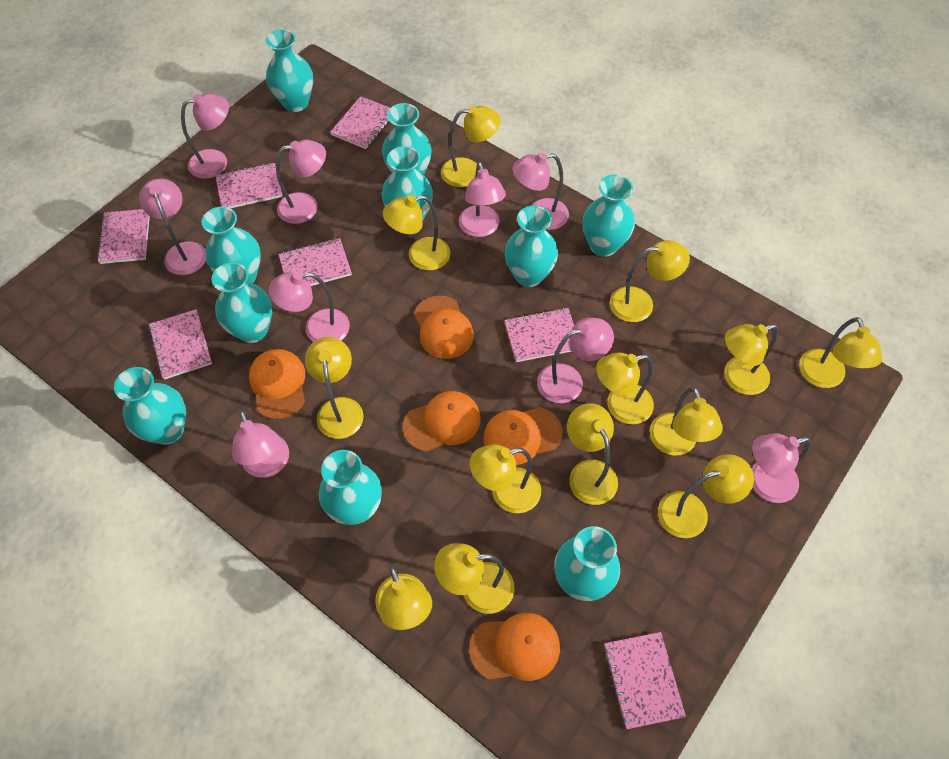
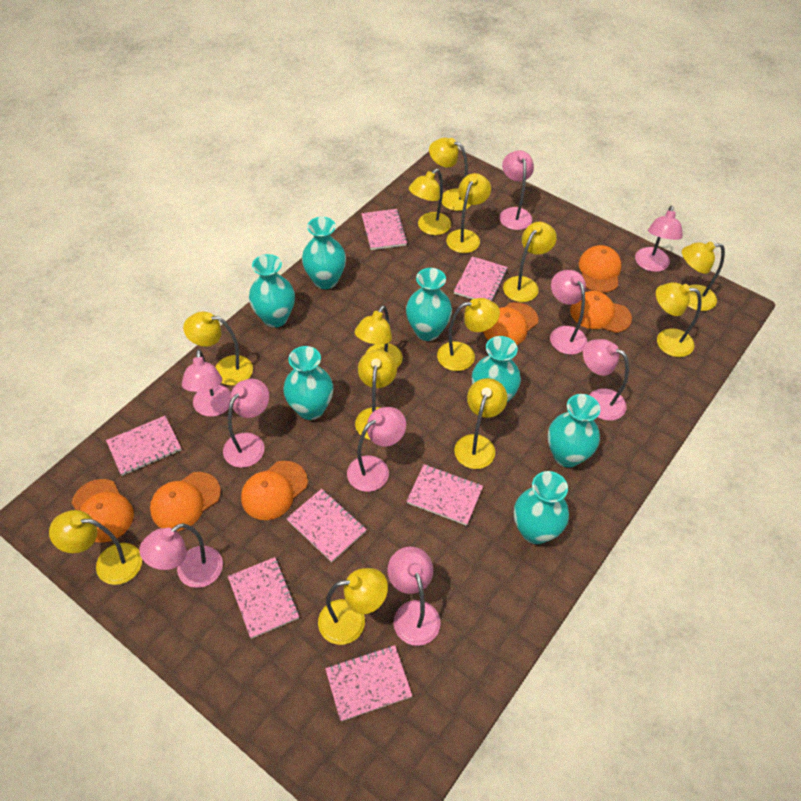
orange cap: 5 -> 6
turquoise vase: 10 -> 7

